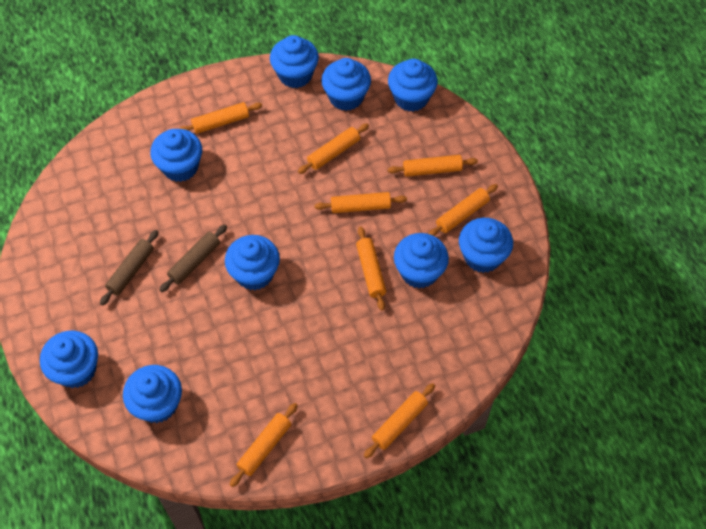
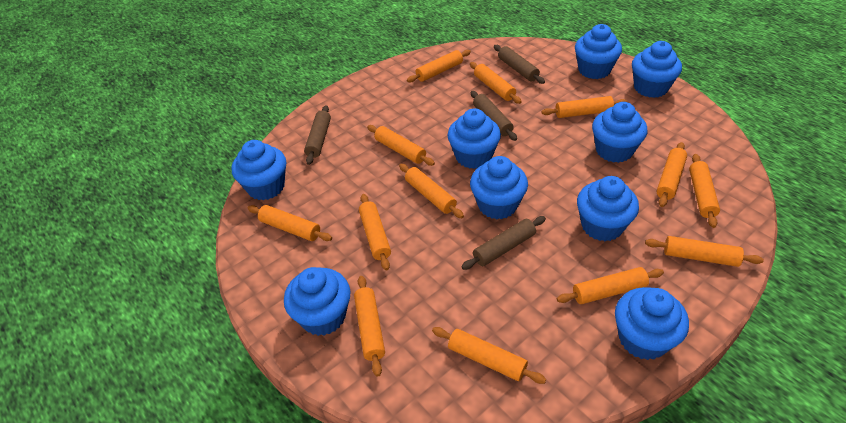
brown rolling pin: 2 -> 4
orange rolling pin: 8 -> 13

